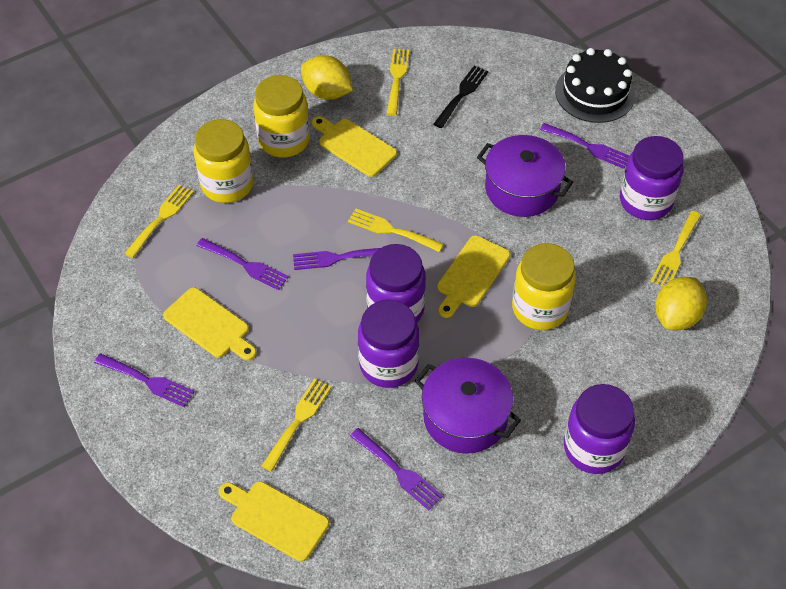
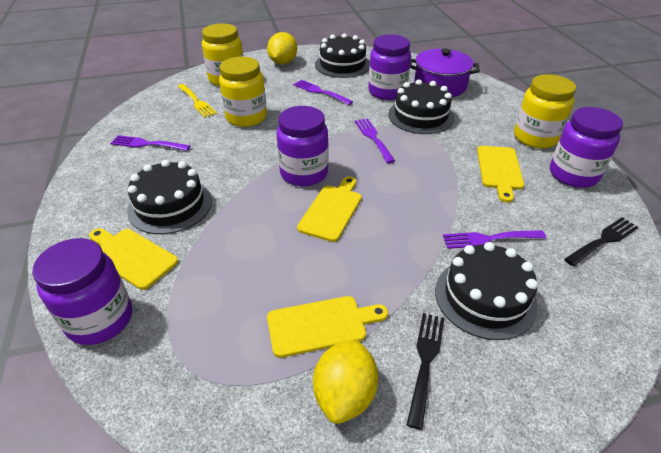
black cake: 1 -> 4
black fork: 1 -> 2
purple fork: 5 -> 4
purple pot: 2 -> 1
yellow fork: 5 -> 1

